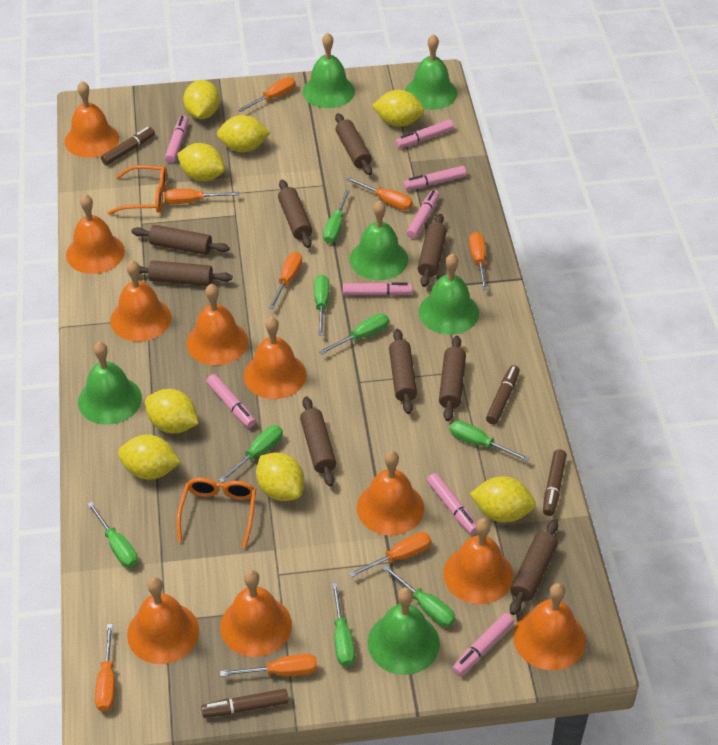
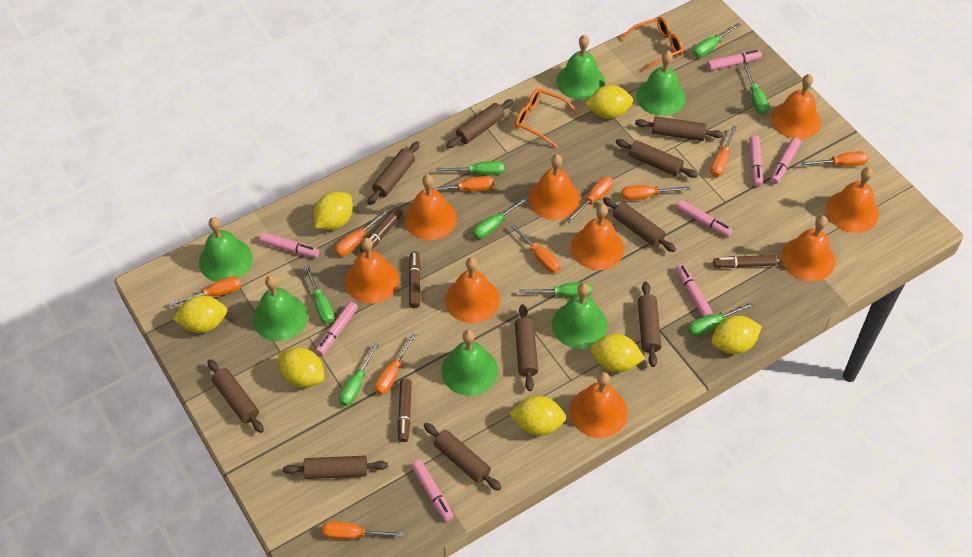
brown rolling pin: 9 -> 10
orange bell: 10 -> 9
orange screwdriver: 8 -> 10
yellow lemon: 8 -> 7

